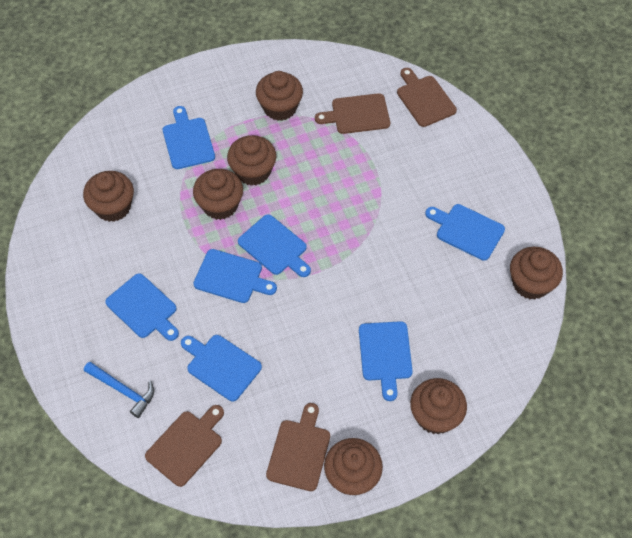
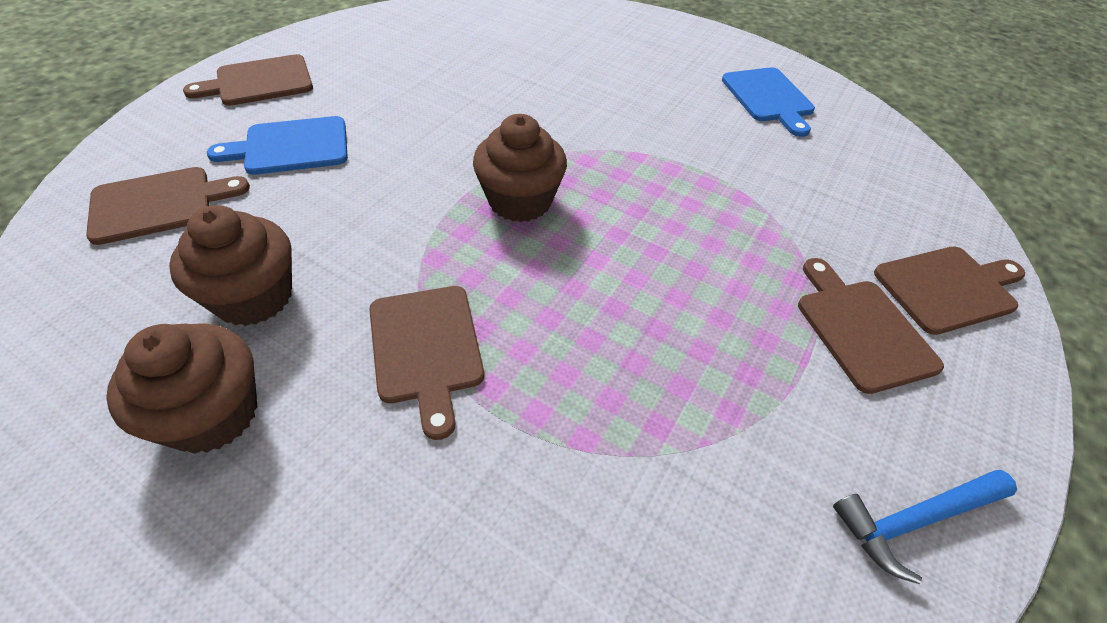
blue cutting board: 7 -> 2
brown cupcake: 7 -> 3
brown cutting board: 4 -> 5

